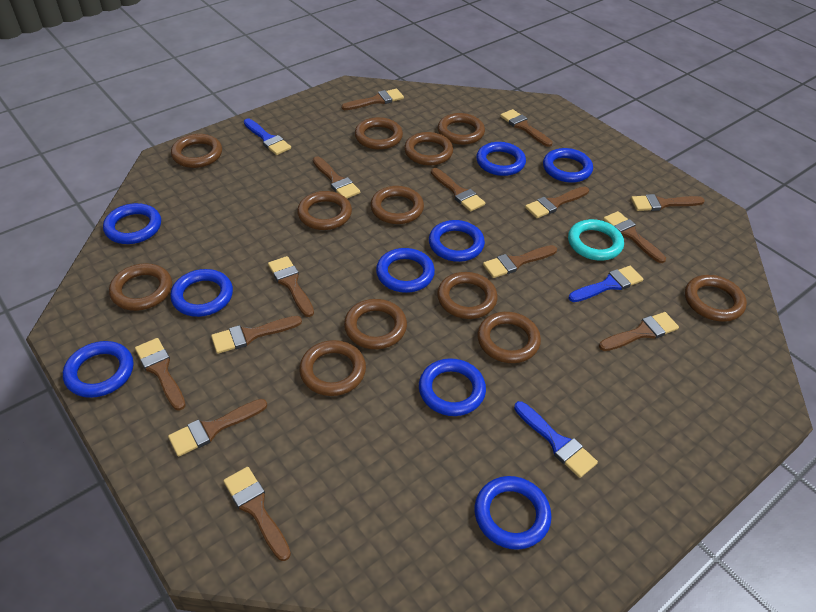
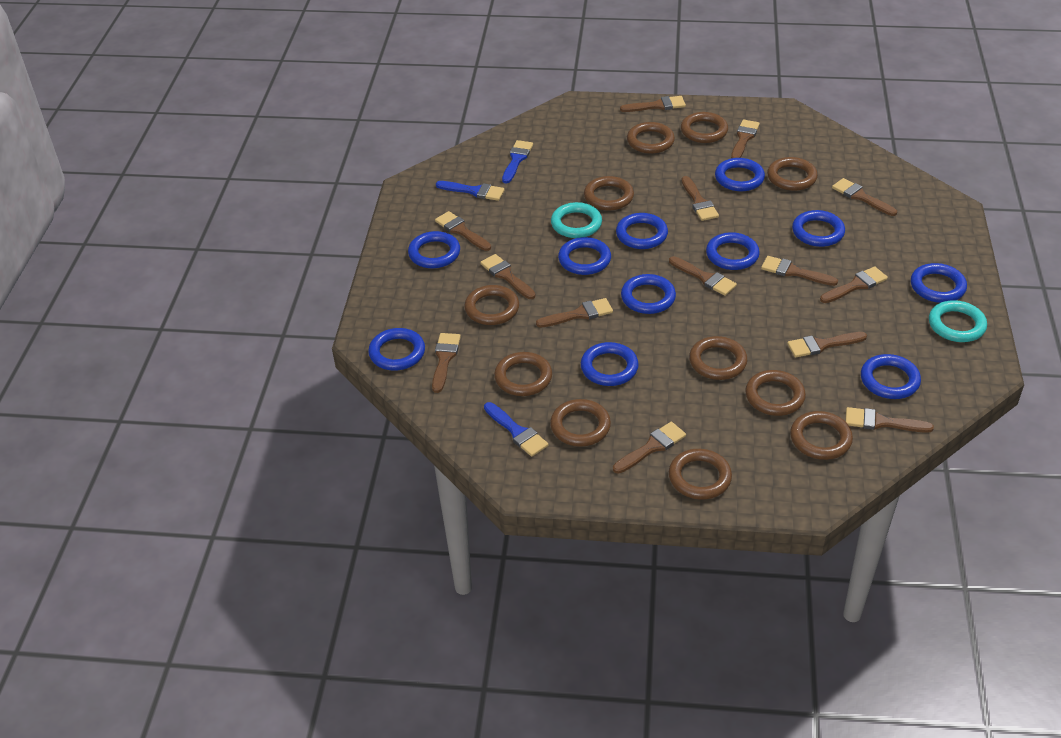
blue ring: 9 -> 11
brown ring: 12 -> 11
turquoise ring: 1 -> 2

